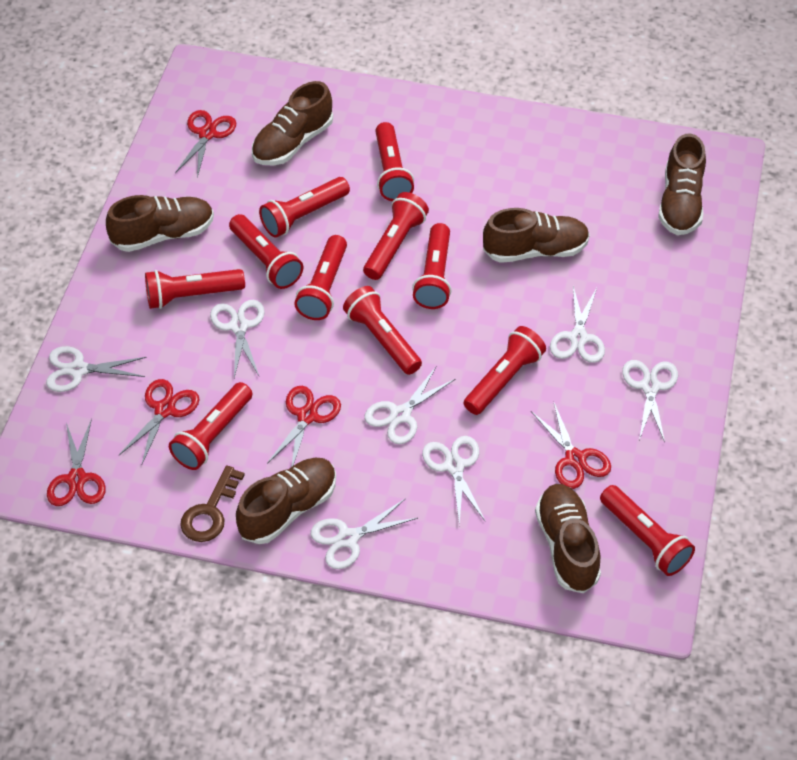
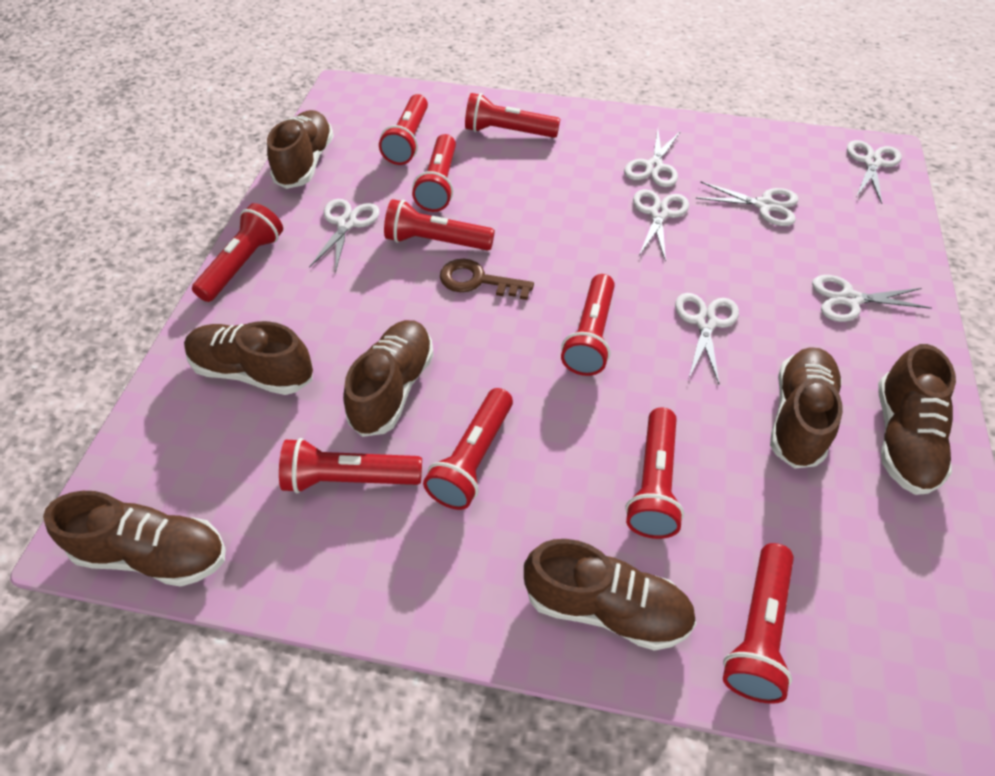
brown shoe: 6 -> 7
red flashlight: 11 -> 10
red scissors: 5 -> 0

